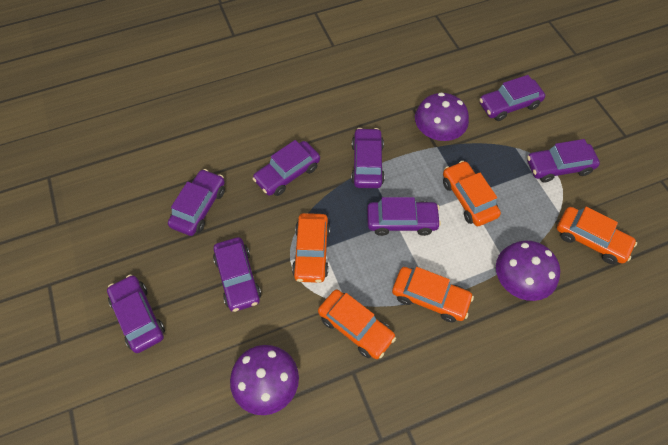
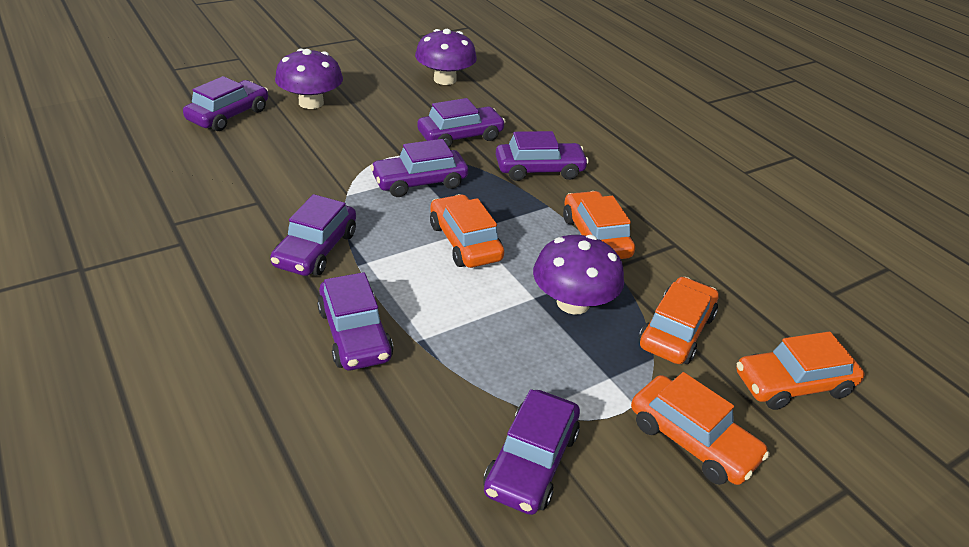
purple car: 8 -> 7

